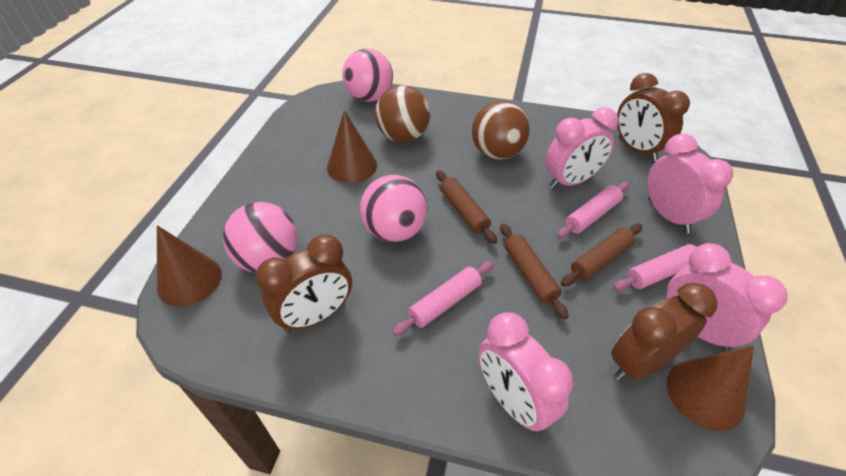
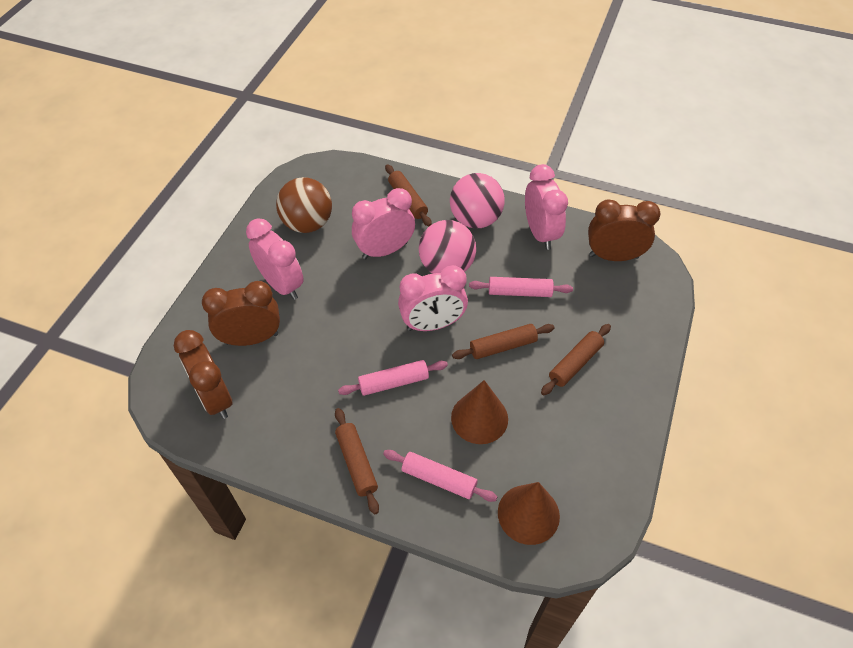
brown ball: 2 -> 1
brown cone: 3 -> 2
brown rolling pin: 3 -> 4
pink ball: 3 -> 2

